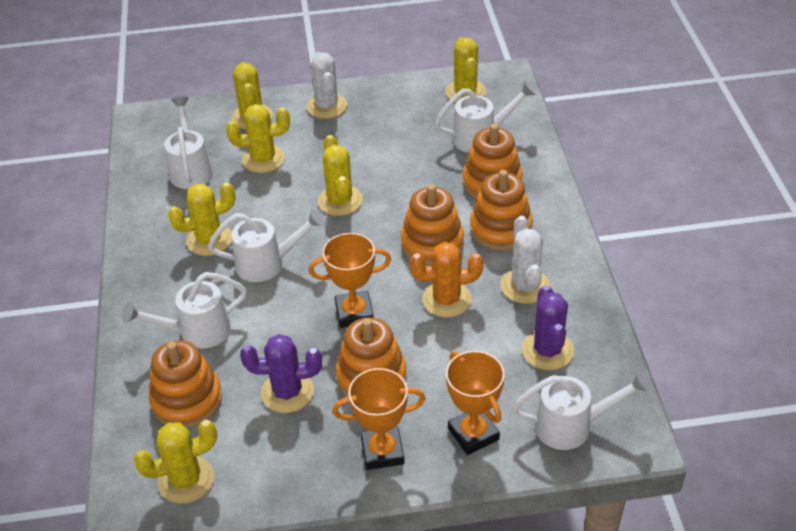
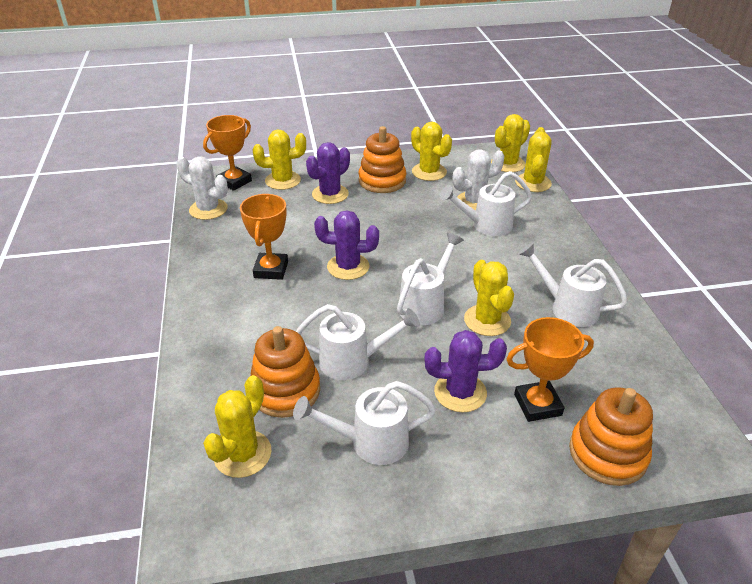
orange cactus: 1 -> 0
orange stacking toy: 5 -> 3
purple cactus: 2 -> 3

